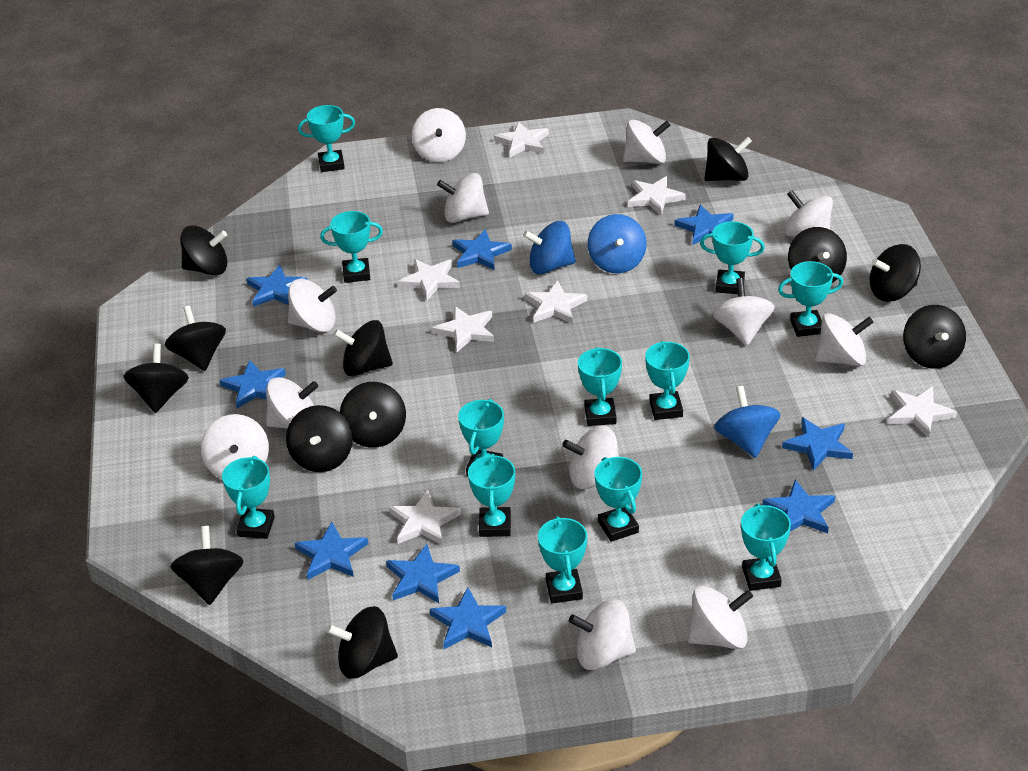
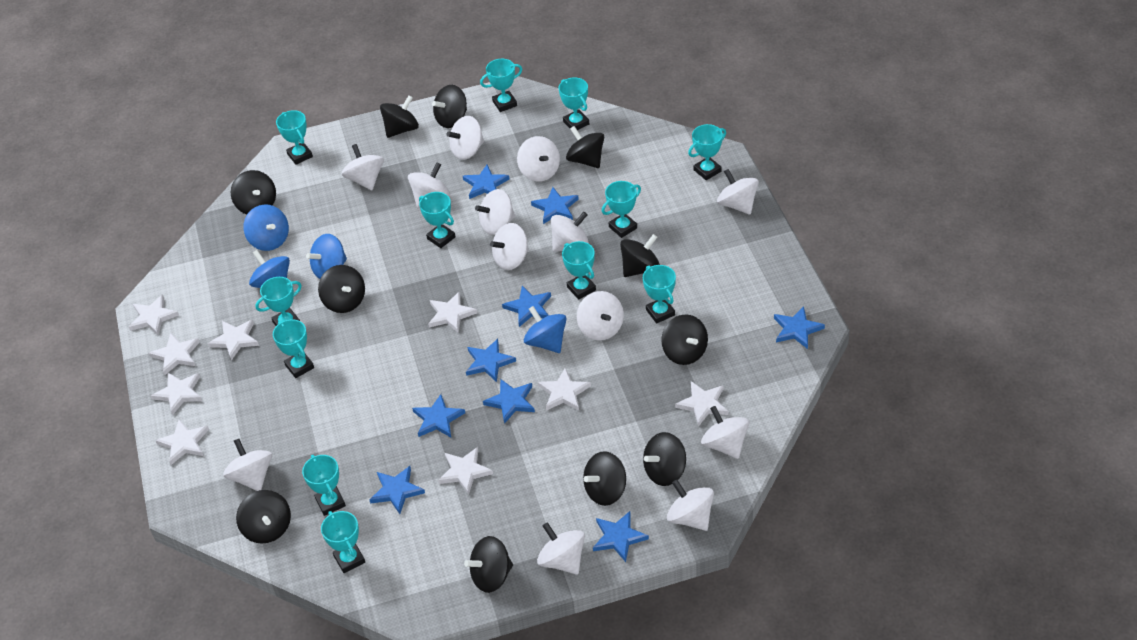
black spinning top: 12 -> 11
blue spinning top: 3 -> 4
white spinning top: 12 -> 13
white star: 7 -> 9

